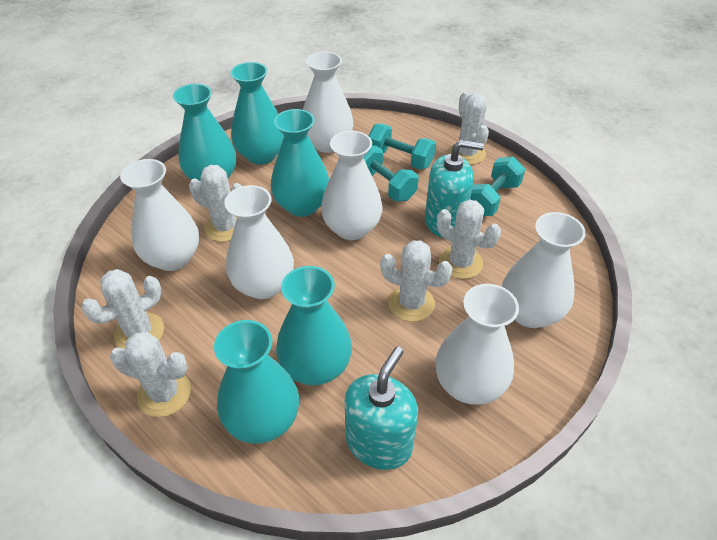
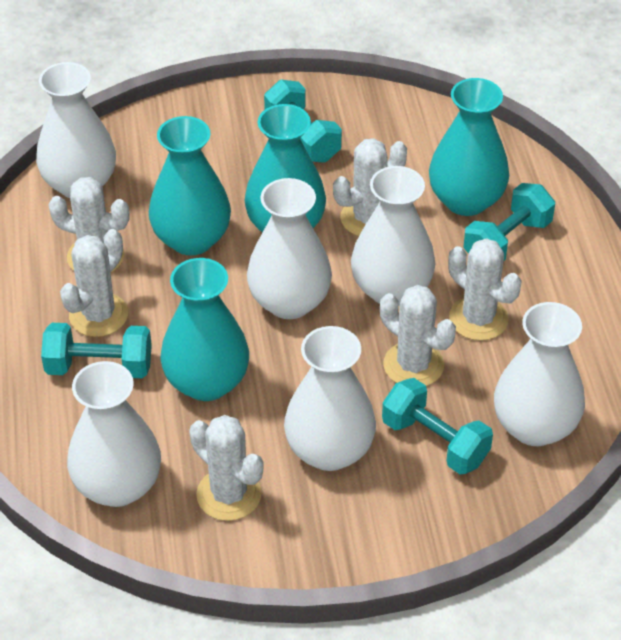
turquoise dumbbell: 3 -> 4
turquoise soap dispenser: 2 -> 0
turquoise vase: 5 -> 4

